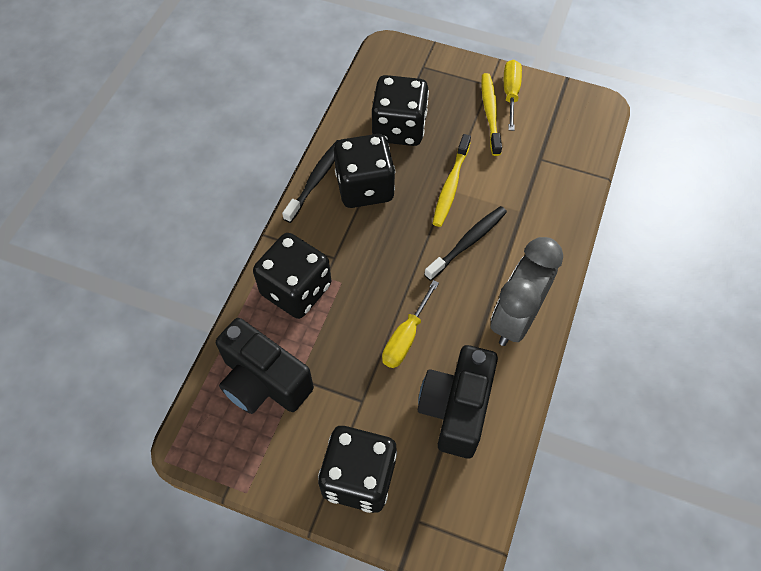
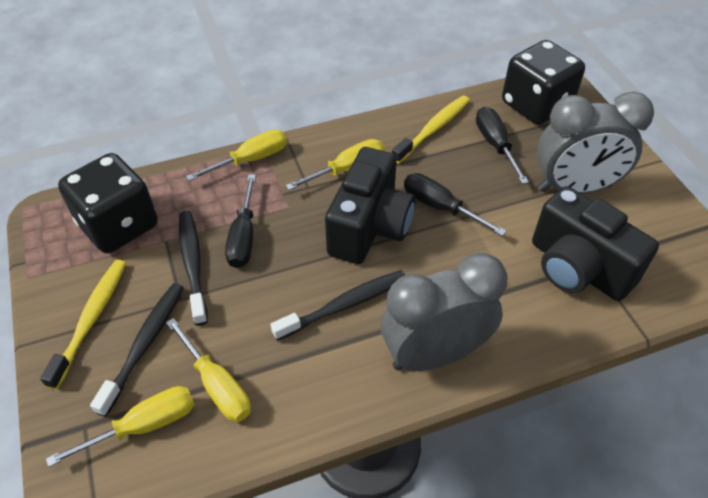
black dice: 4 -> 2
black screwdriver: 0 -> 3
black toothbrush: 2 -> 3
grey clock: 1 -> 2
yellow screwdriver: 2 -> 4

